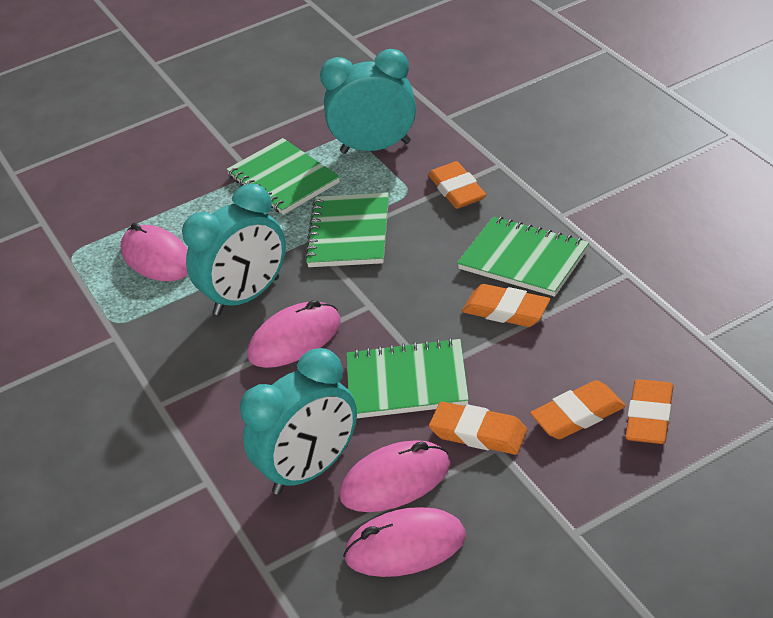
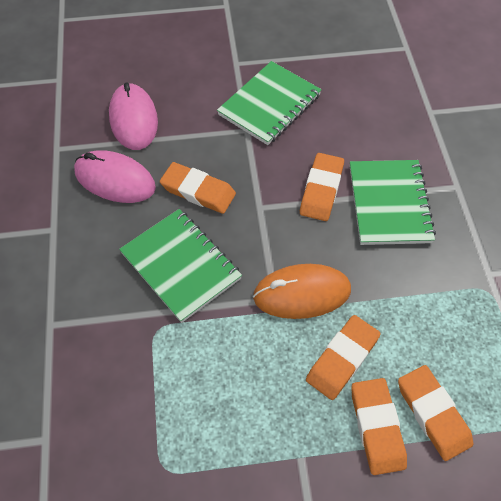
green notebook: 4 -> 3
orange mouse: 0 -> 1
pink mouse: 4 -> 2
turquoise clock: 3 -> 0

